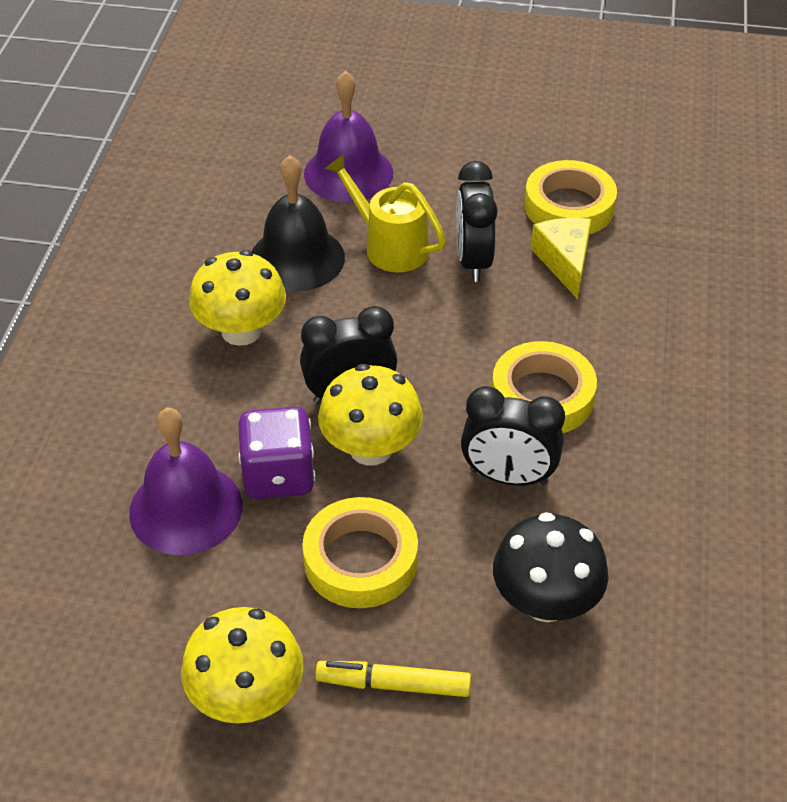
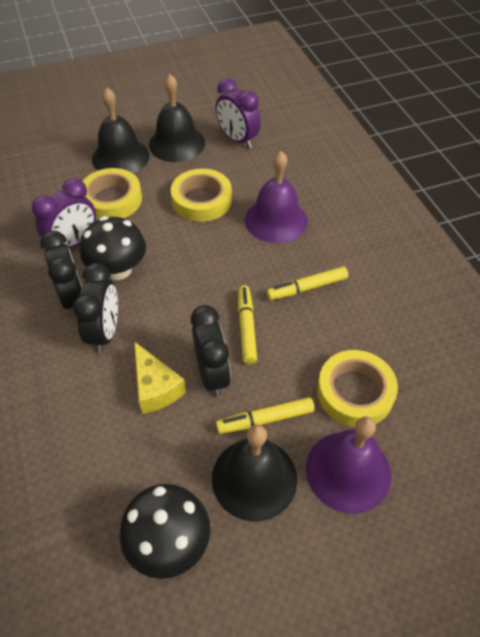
black bell: 1 -> 3
black mushroom: 1 -> 2
purple clock: 0 -> 2
purple dice: 1 -> 0
yellow marker: 1 -> 3
yellow mushroom: 3 -> 0
yellow watering can: 1 -> 0

